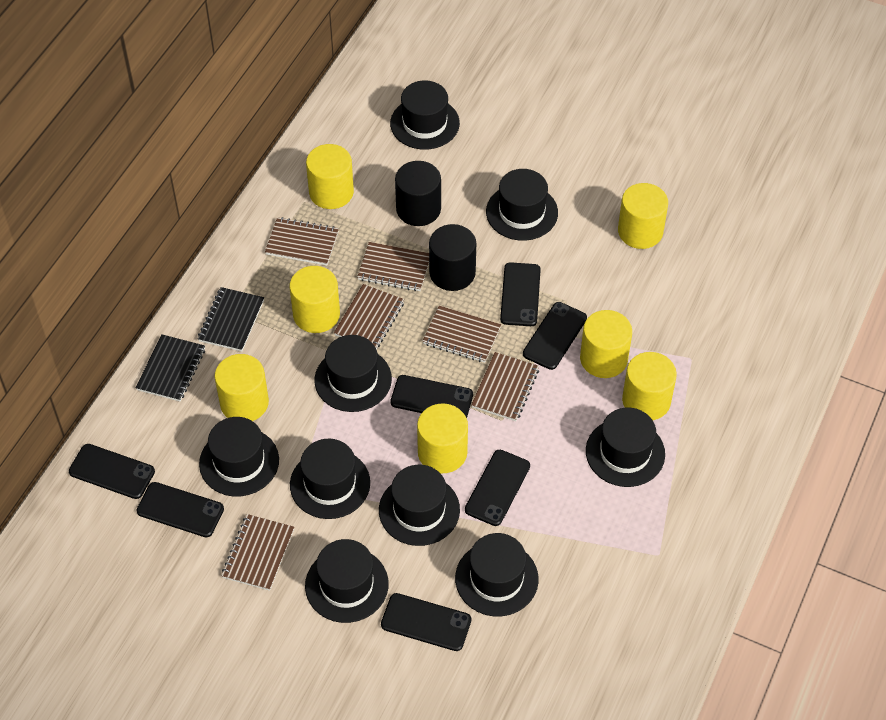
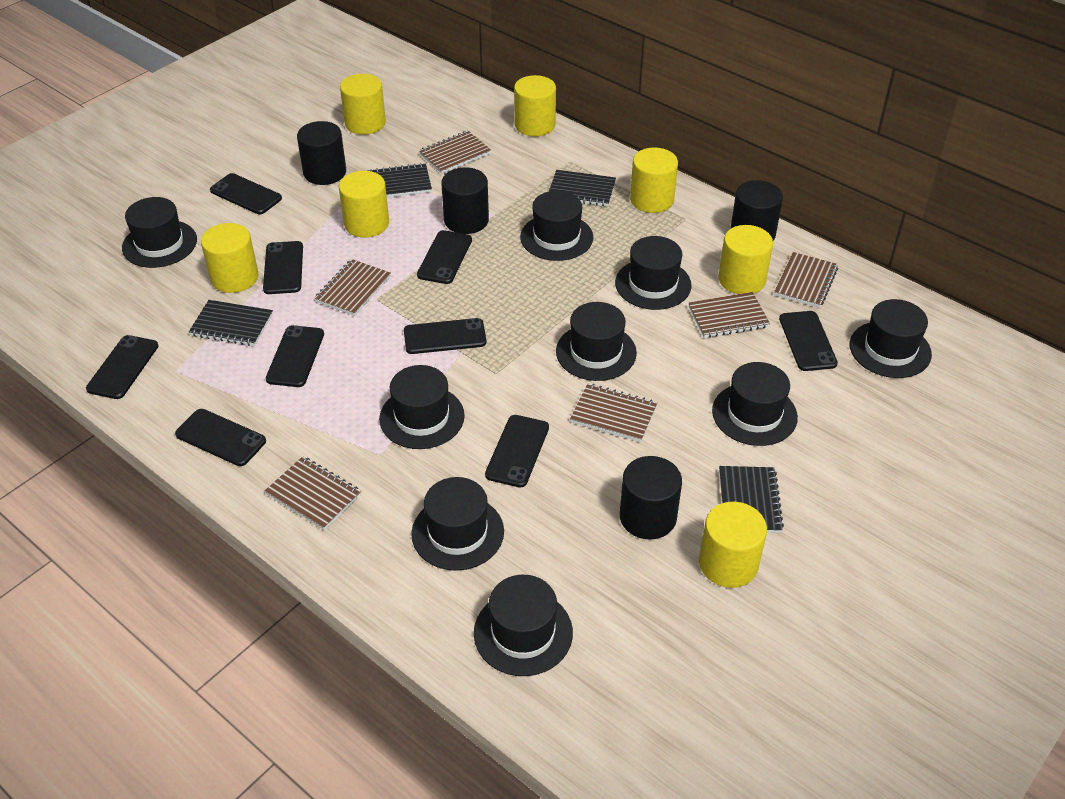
black cylinder: 2 -> 4
black notebook: 2 -> 4
black phone: 7 -> 9

